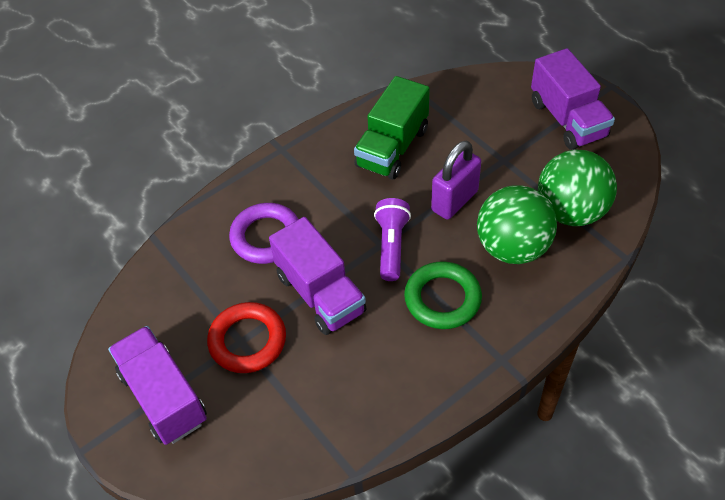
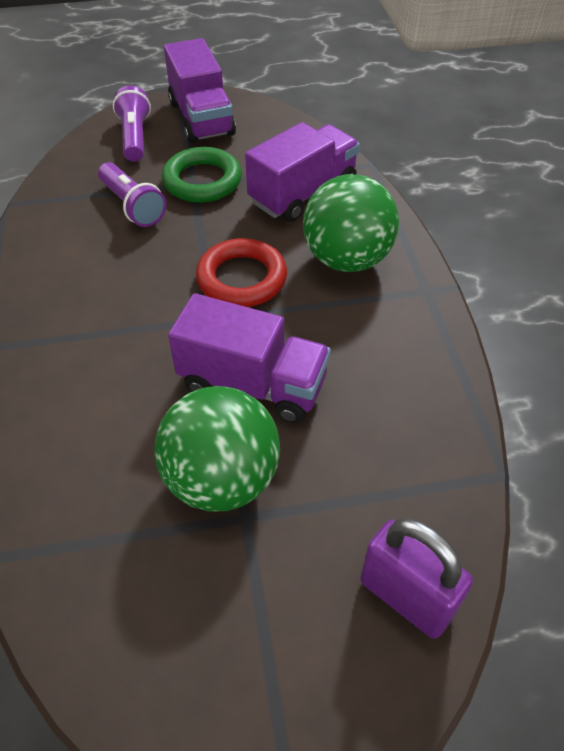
green truck: 1 -> 0
purple flashlight: 1 -> 2
purple ring: 1 -> 0

